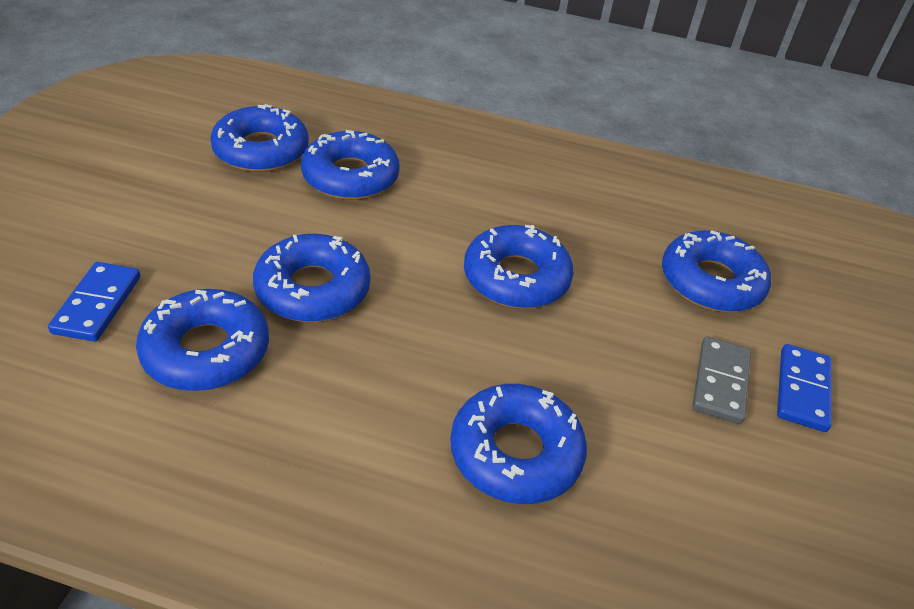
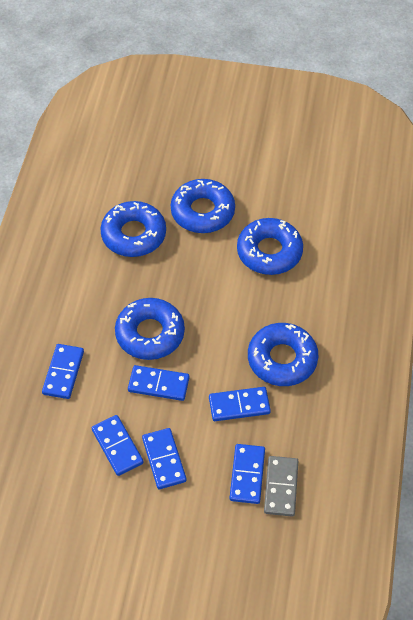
blue domino: 2 -> 6
blue donut: 7 -> 5

